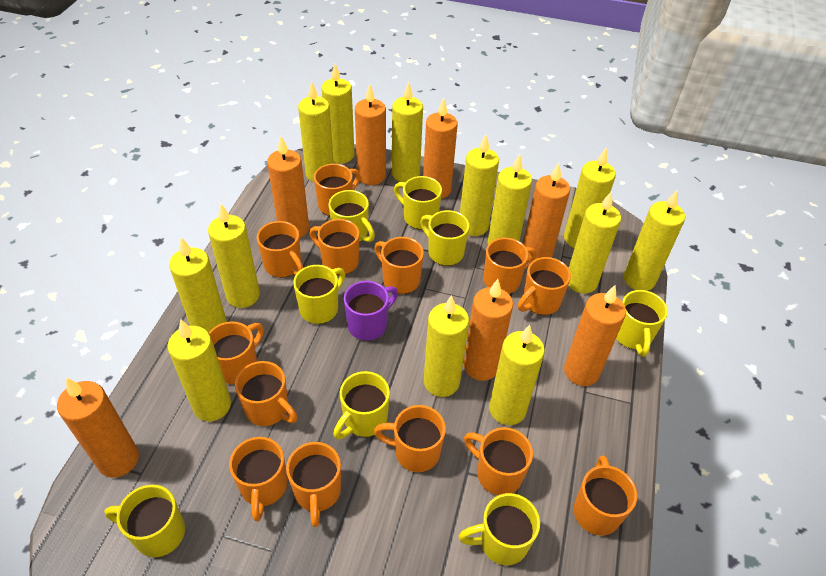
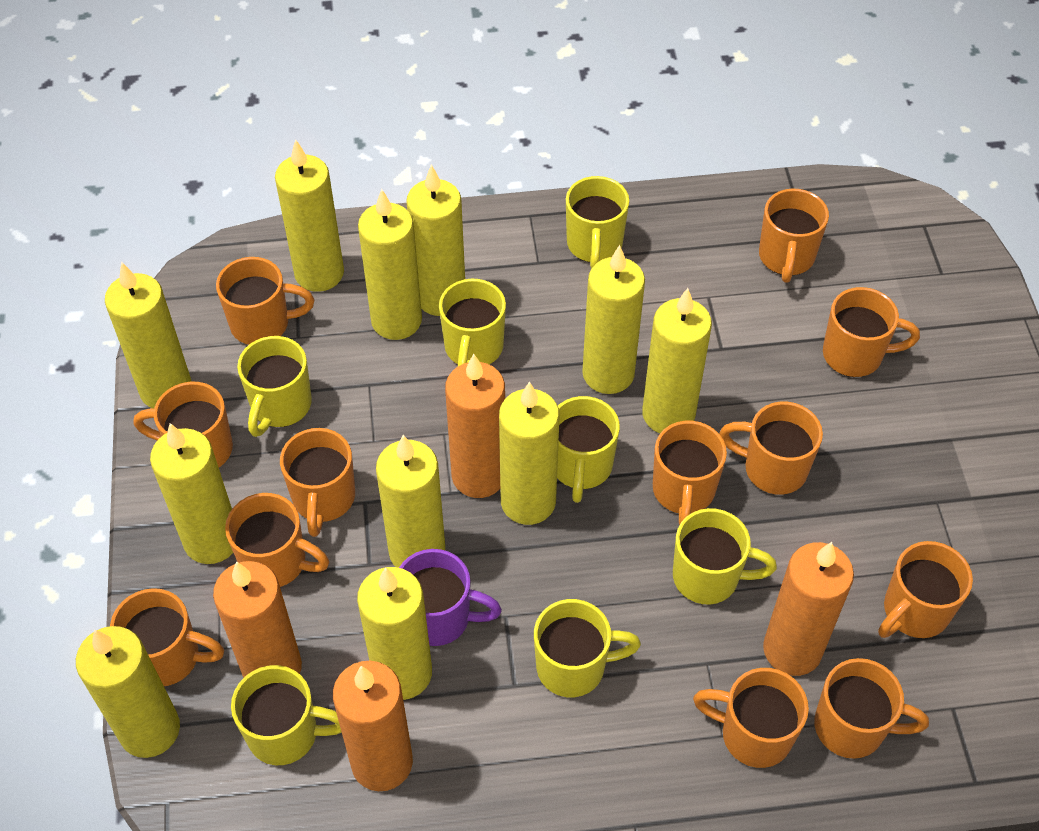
orange candle: 7 -> 4
orange mug: 13 -> 12
yellow candle: 13 -> 11
yellow mug: 8 -> 7

